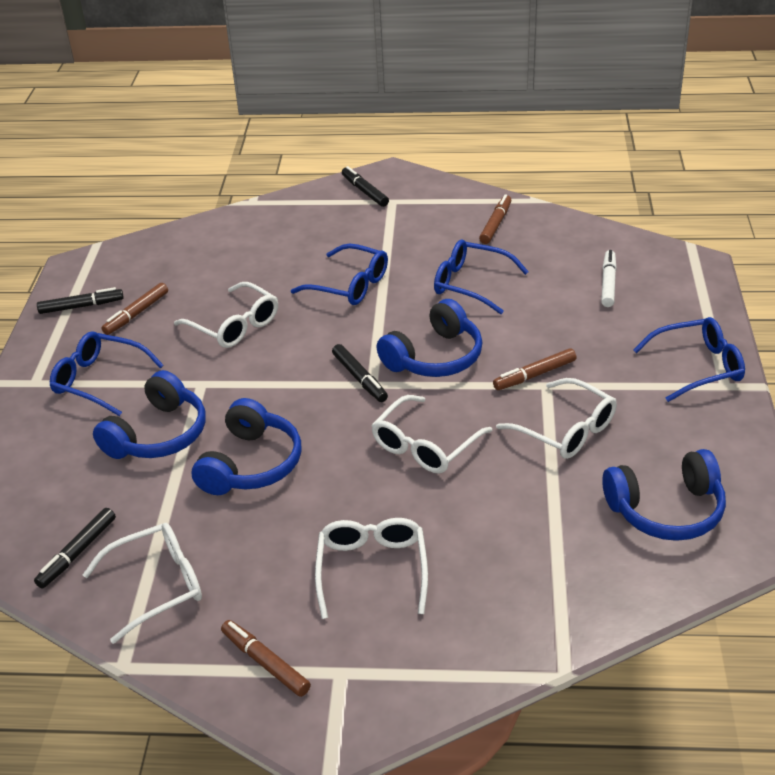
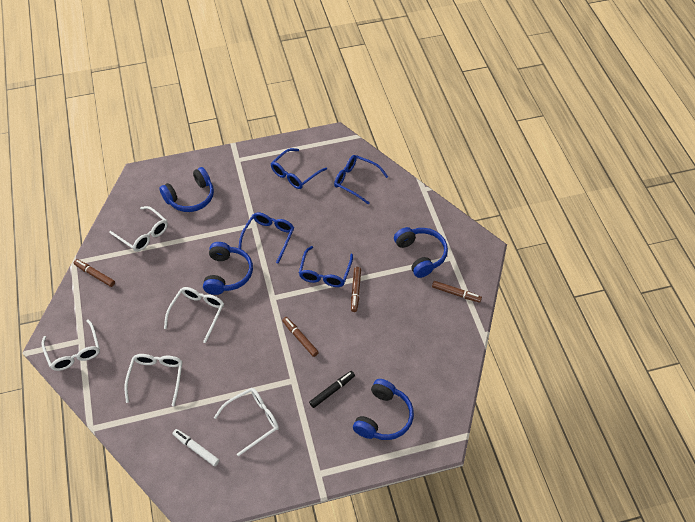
black marker: 4 -> 1

